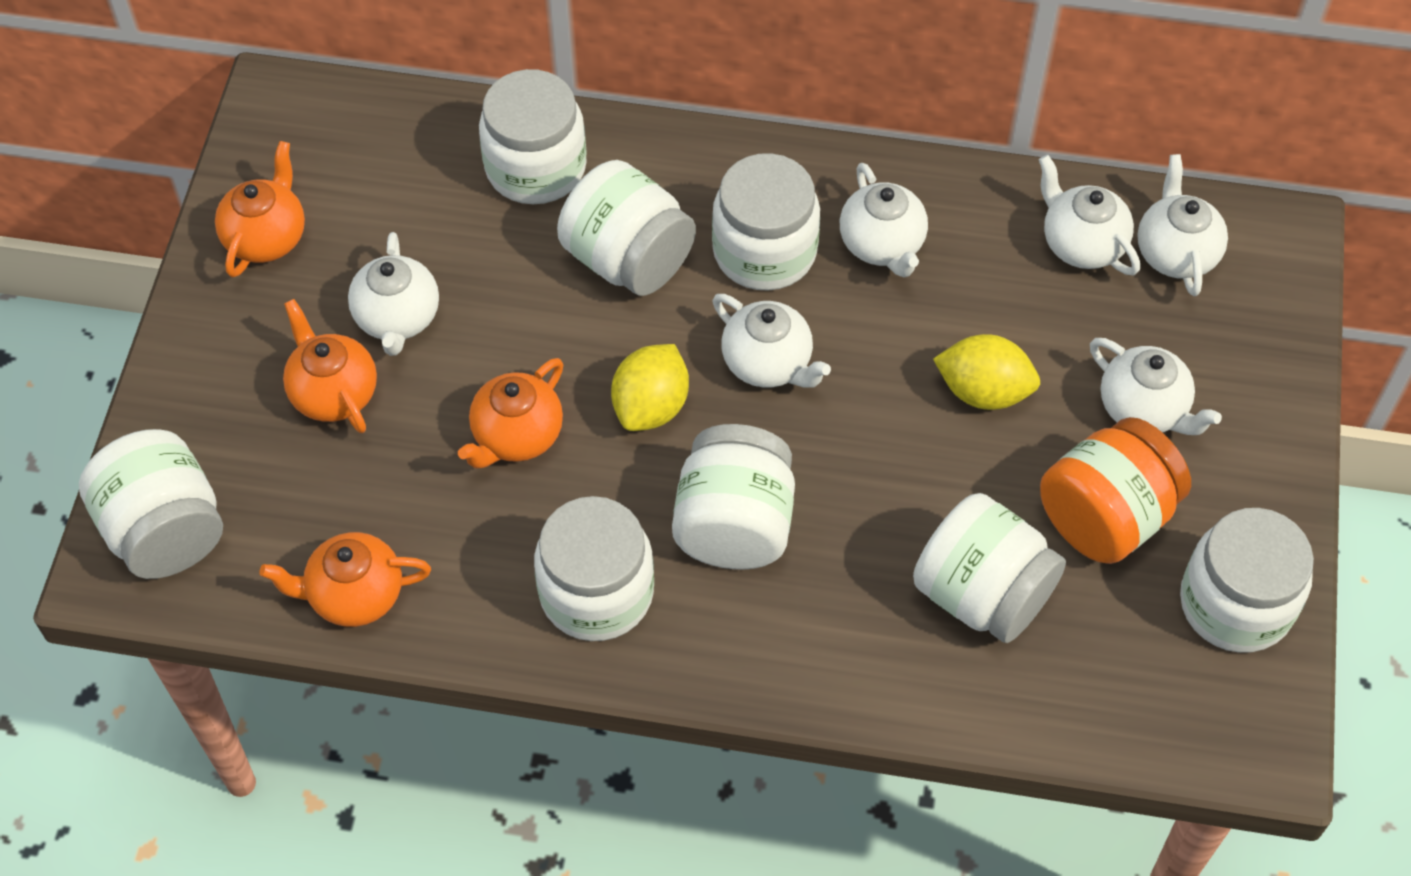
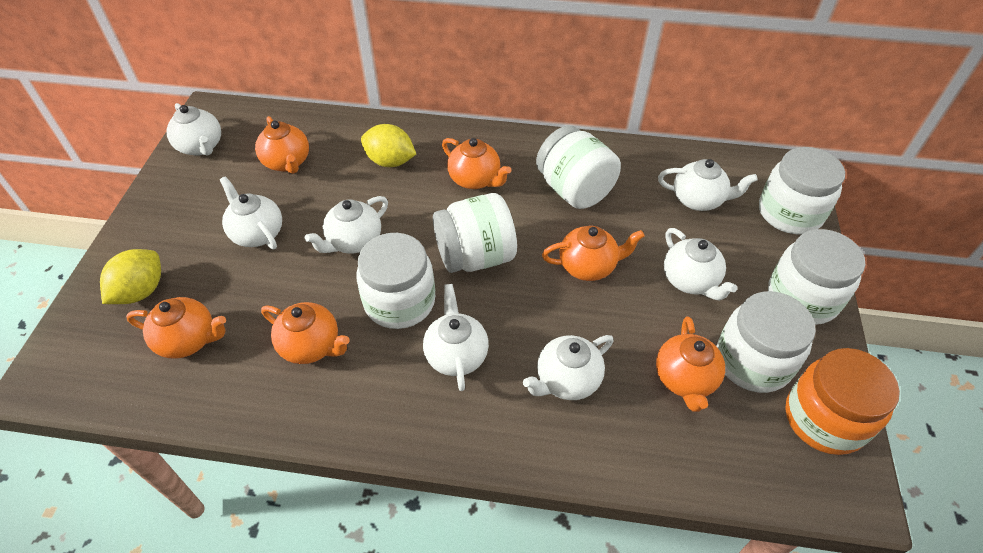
orange teapot: 4 -> 6
white jar: 8 -> 6
white teapot: 6 -> 7

